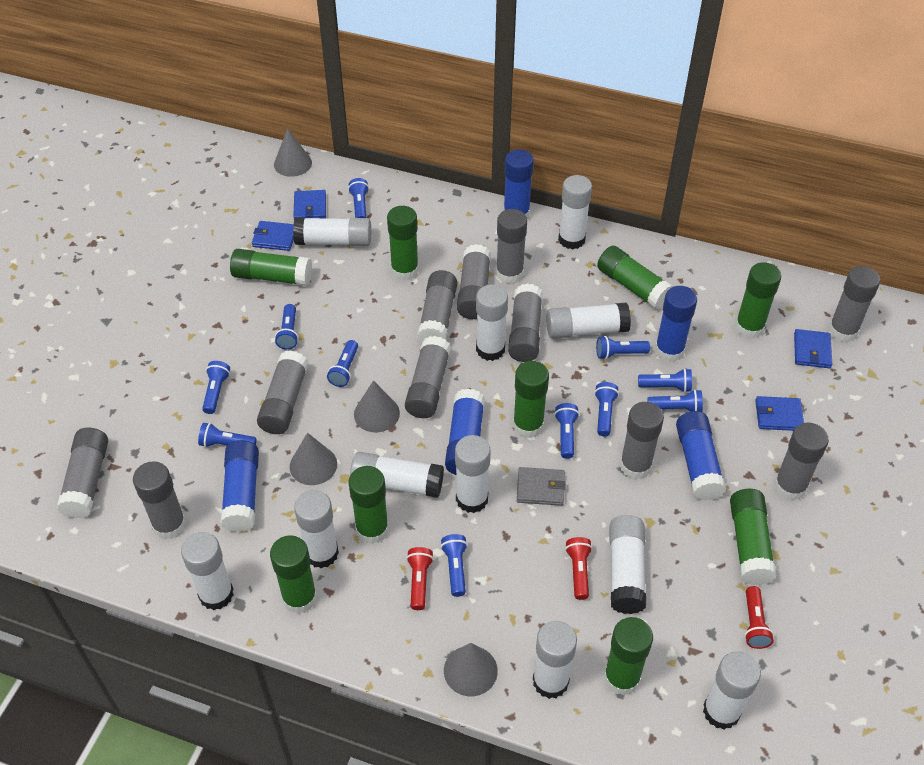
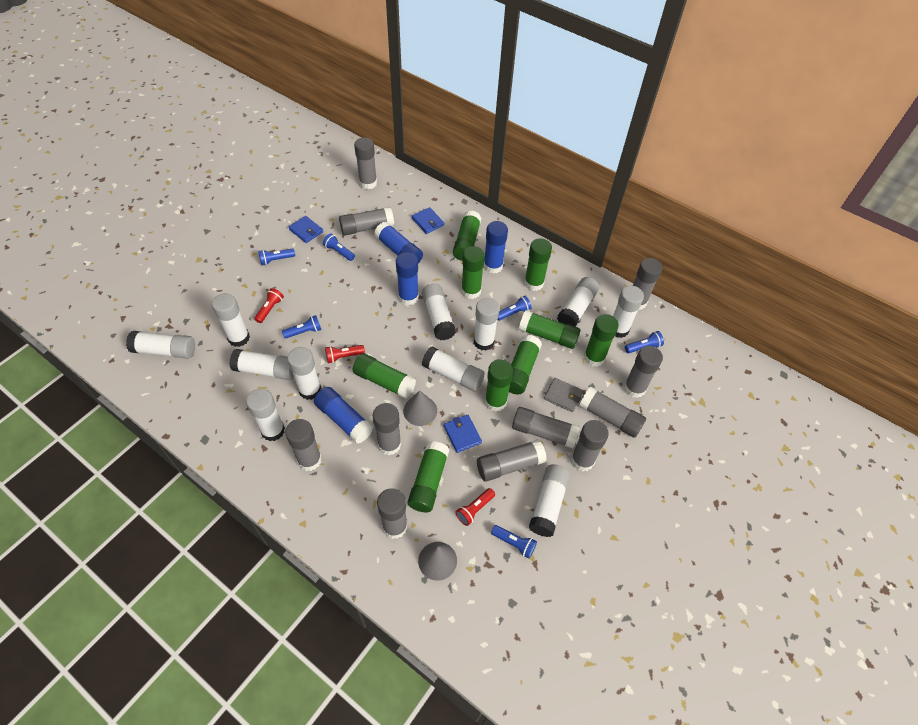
blue flashlight: 11 -> 6
blue glue stick: 5 -> 4
blue wallet: 4 -> 3
grey cone: 4 -> 2

